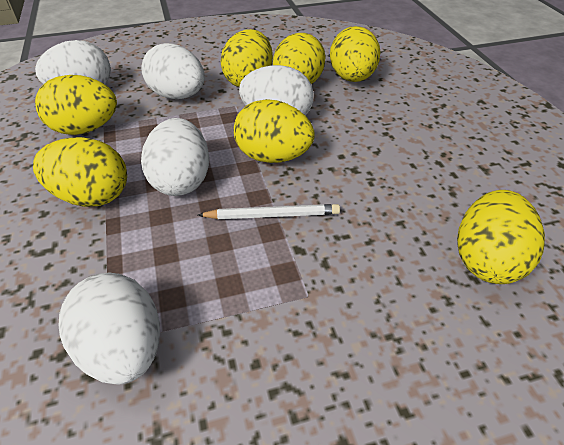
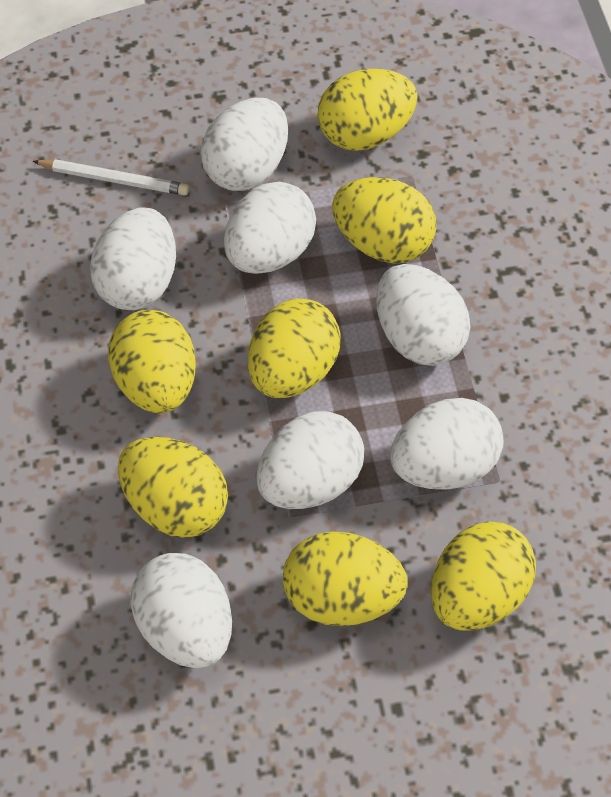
white egg: 5 -> 7

